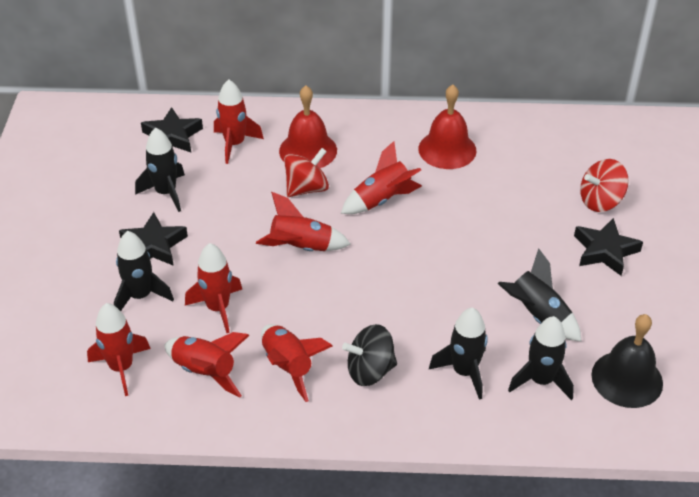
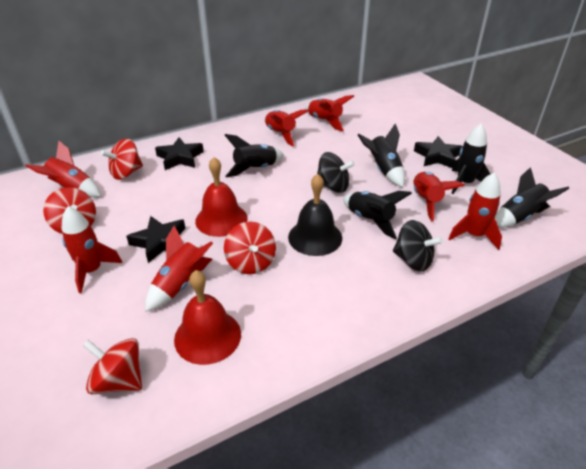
black spinning top: 1 -> 2
red spinning top: 2 -> 4

